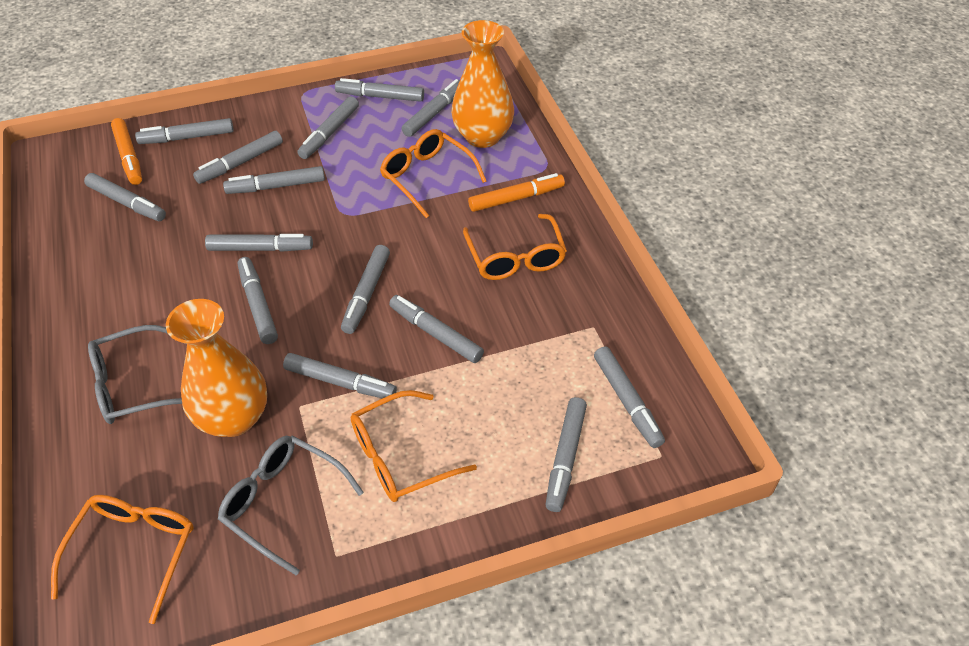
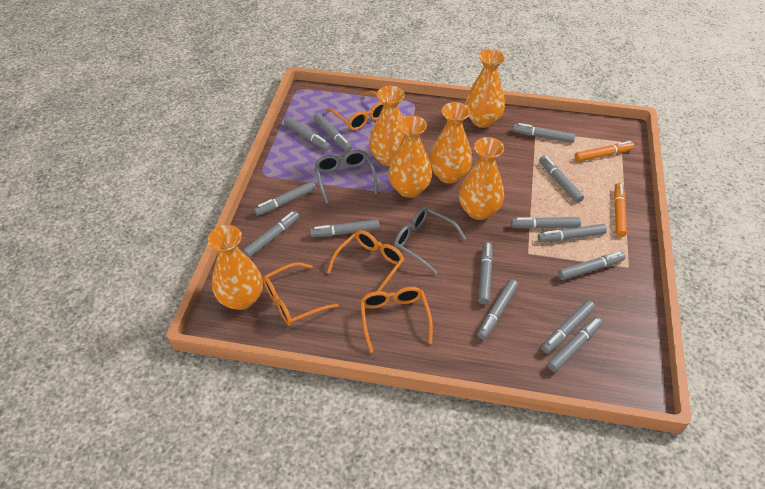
orange vase: 2 -> 6

